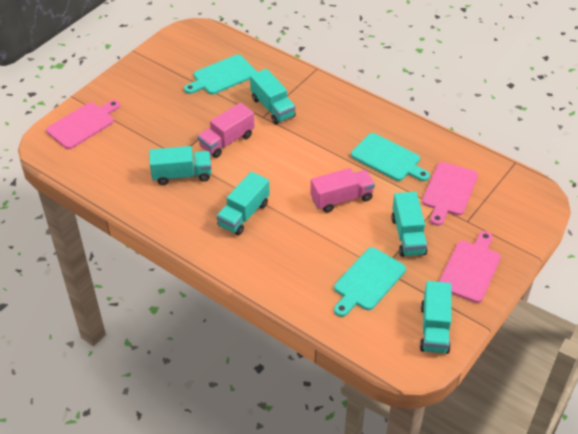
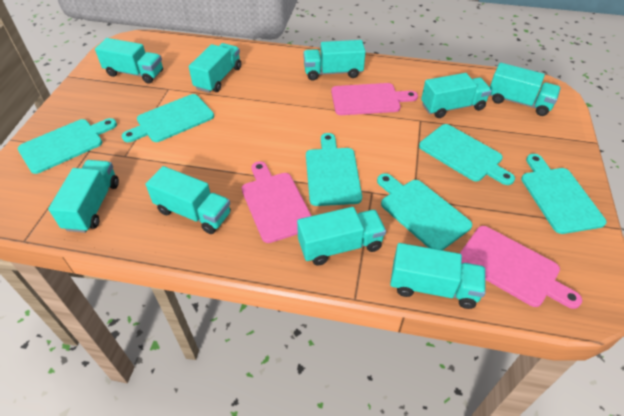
pink truck: 2 -> 0
turquoise cutting board: 3 -> 6
turquoise truck: 5 -> 9

